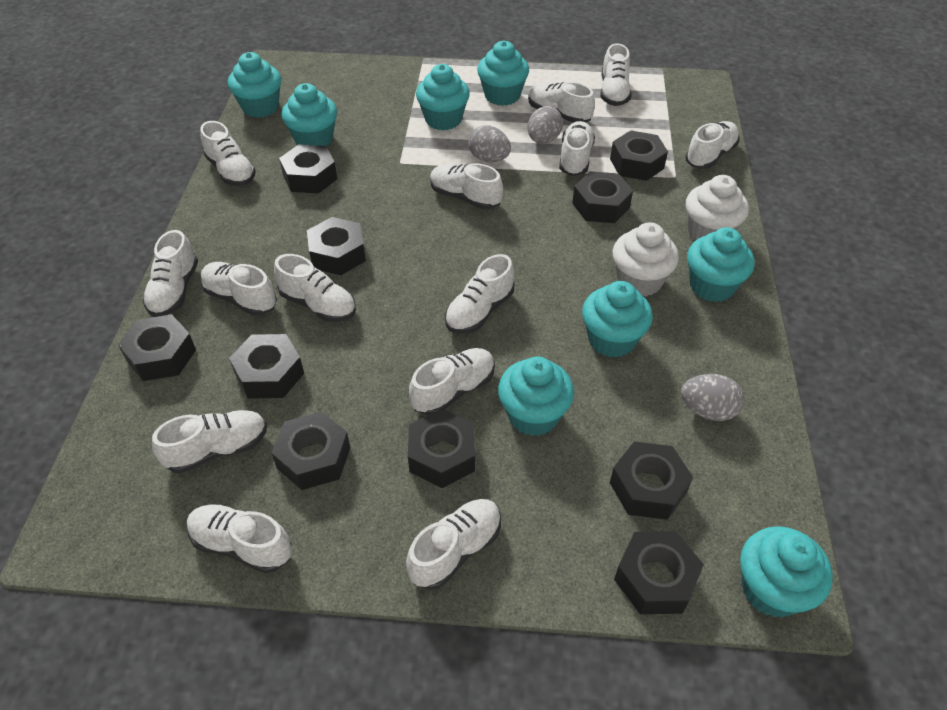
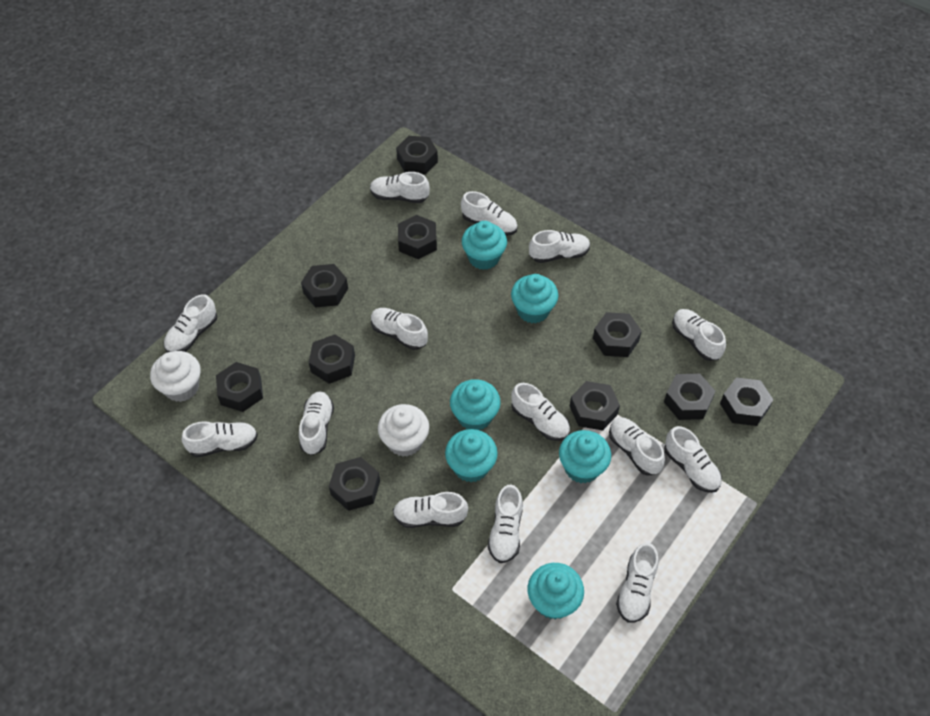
grey egg: 3 -> 0
turquoise cupcake: 8 -> 6

